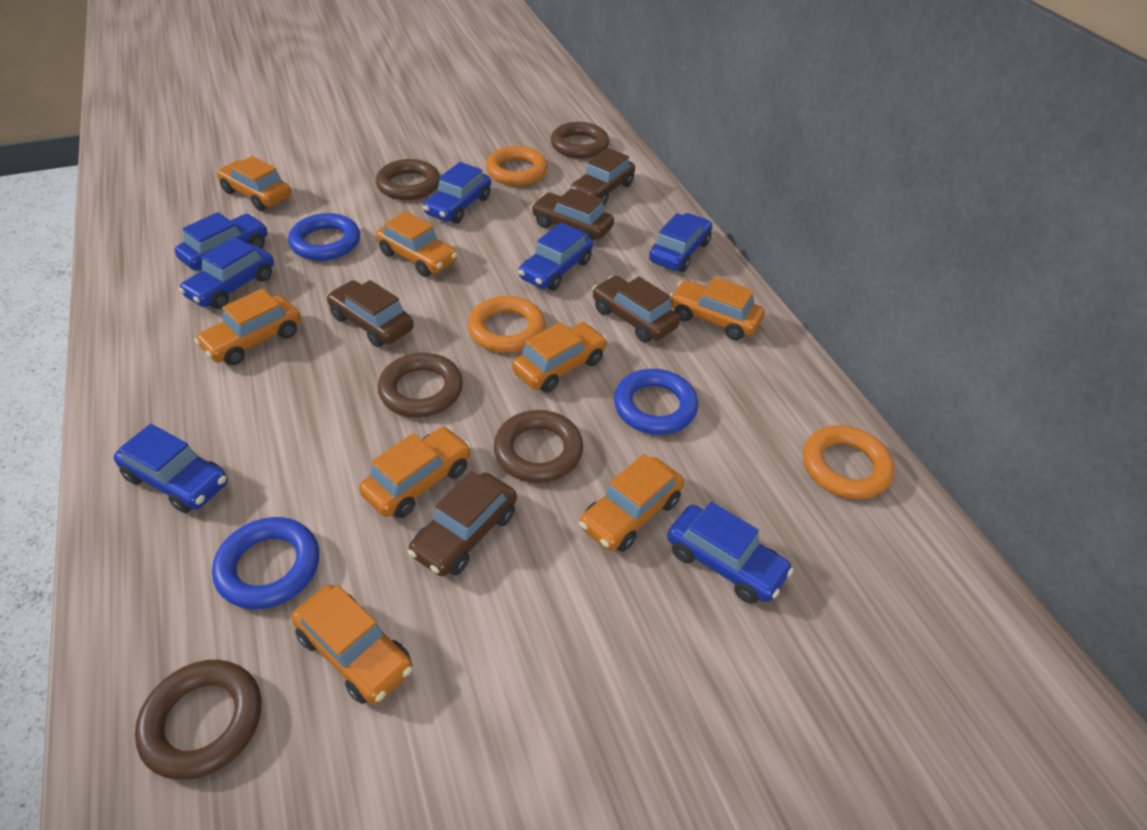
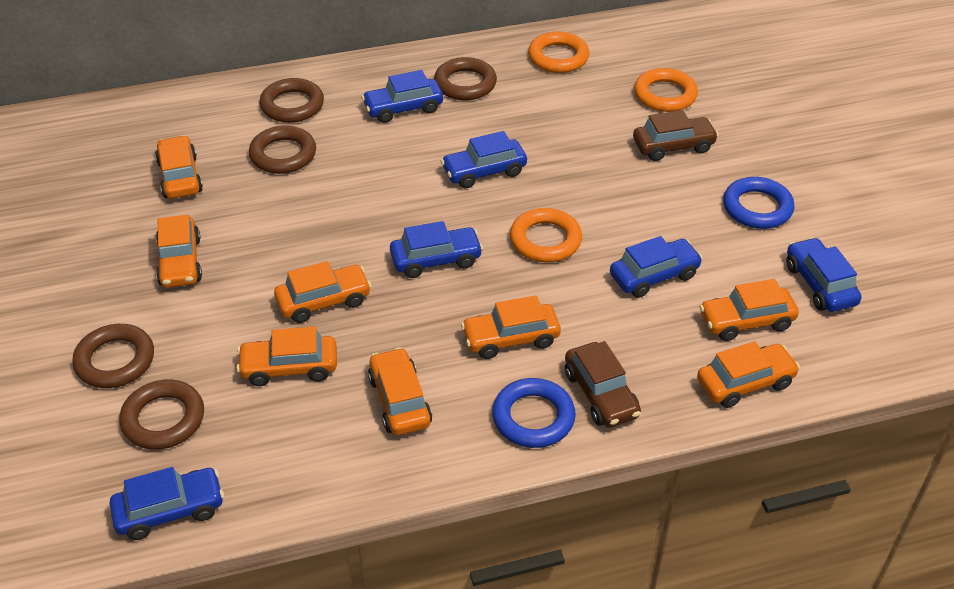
blue car: 7 -> 6
blue ring: 3 -> 2
brown car: 5 -> 2

